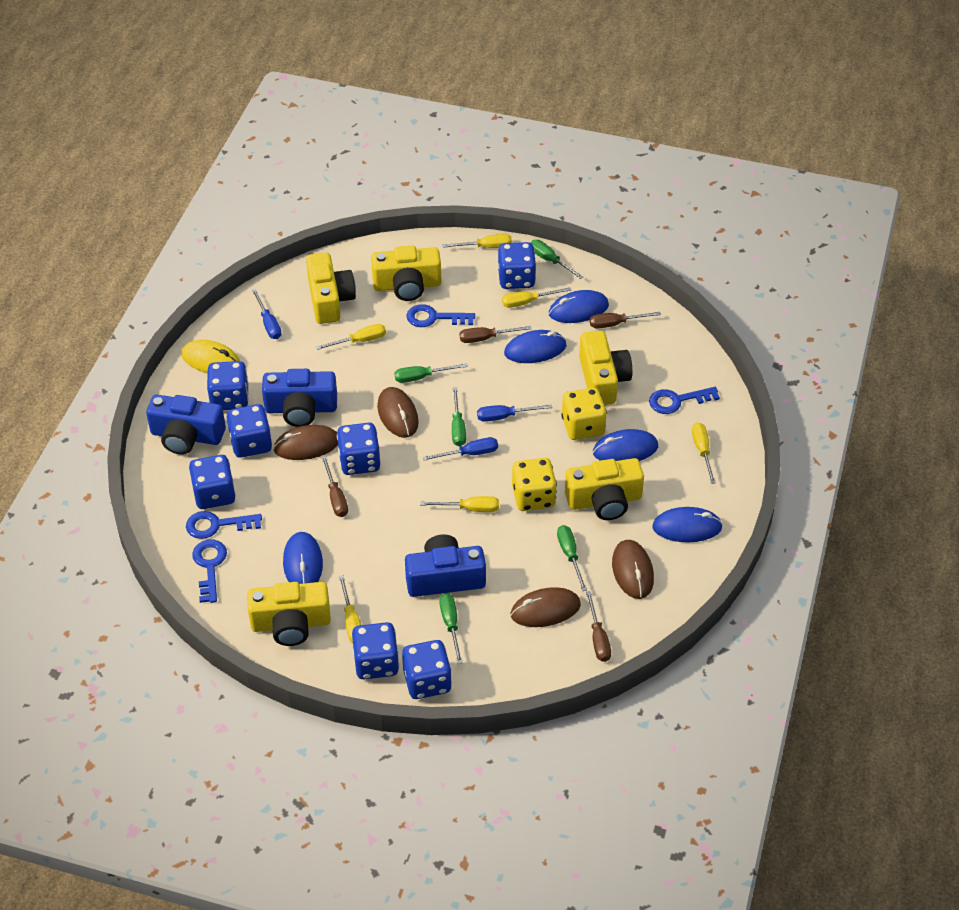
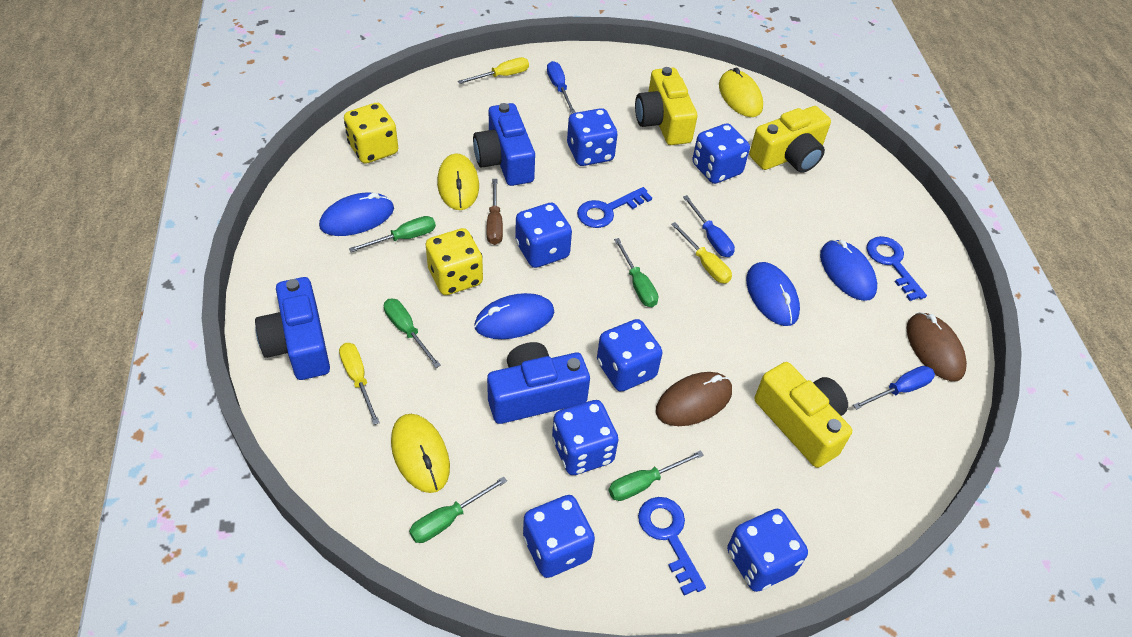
blue key: 4 -> 3
blue mouse: 5 -> 4
brown mouse: 4 -> 2
brown screwdriver: 4 -> 1
yellow camera: 5 -> 3
yellow mouse: 1 -> 3
yellow screwdriver: 6 -> 3

